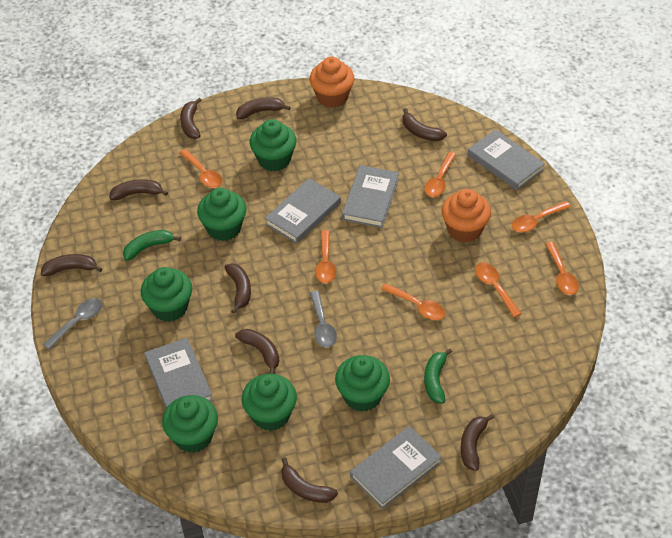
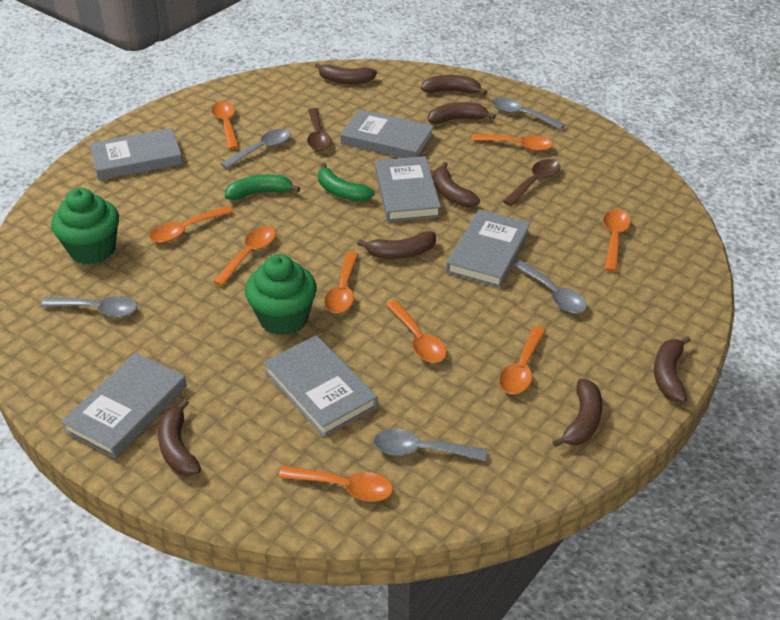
brown banana: 9 -> 8
brown spoon: 0 -> 2
green cupcake: 6 -> 2
grey book: 5 -> 6
grey spoon: 2 -> 5
orange cupcake: 2 -> 0
orange spoon: 7 -> 9

